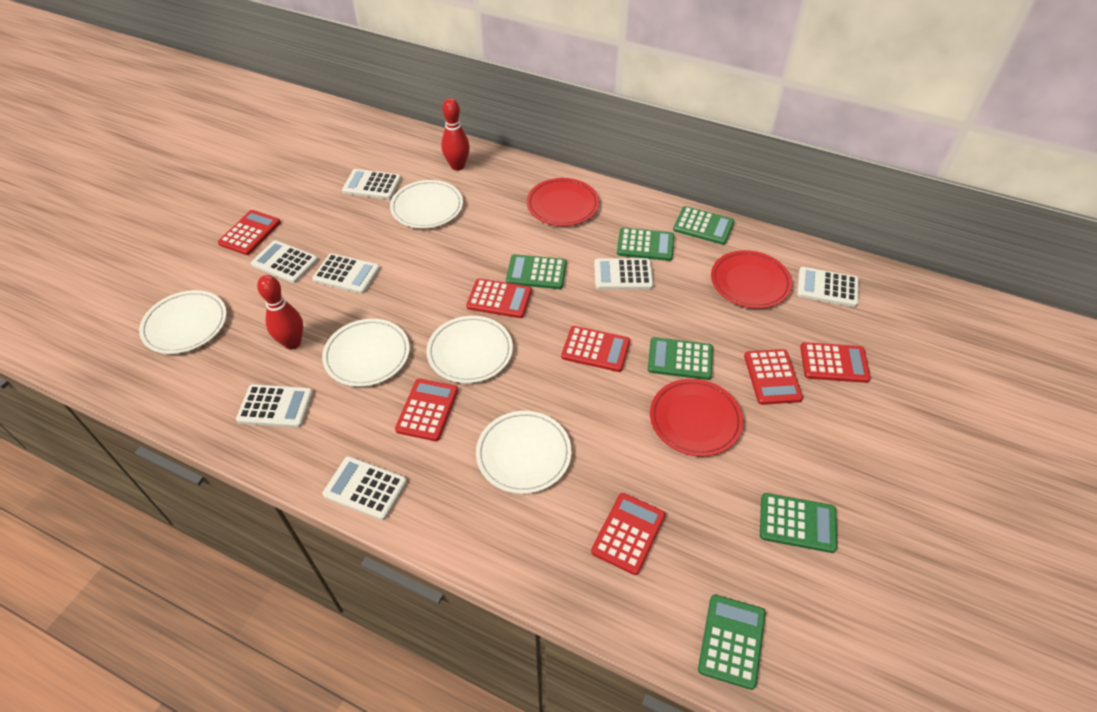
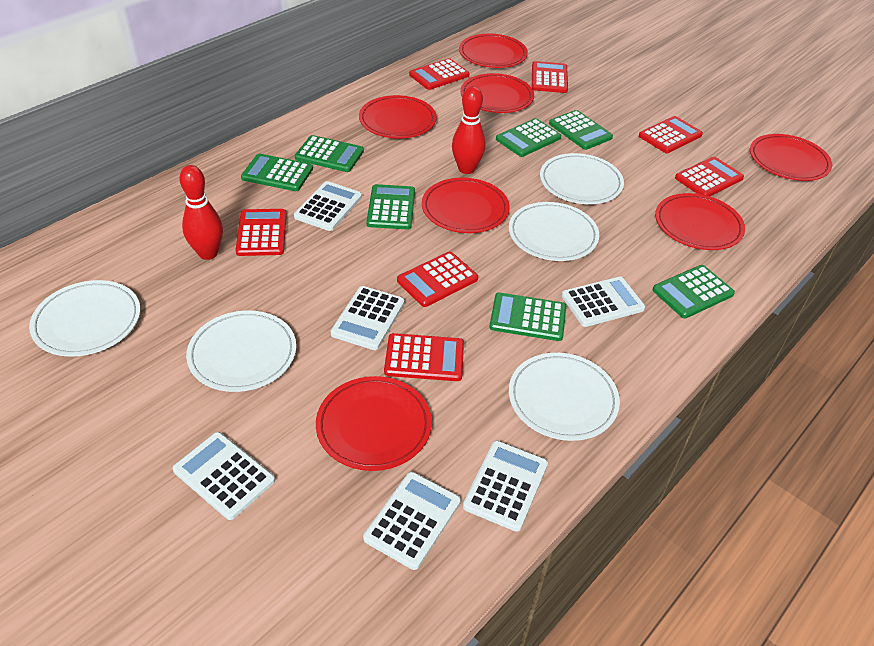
green calculator: 6 -> 7
red plate: 3 -> 7
white calculator: 7 -> 6

